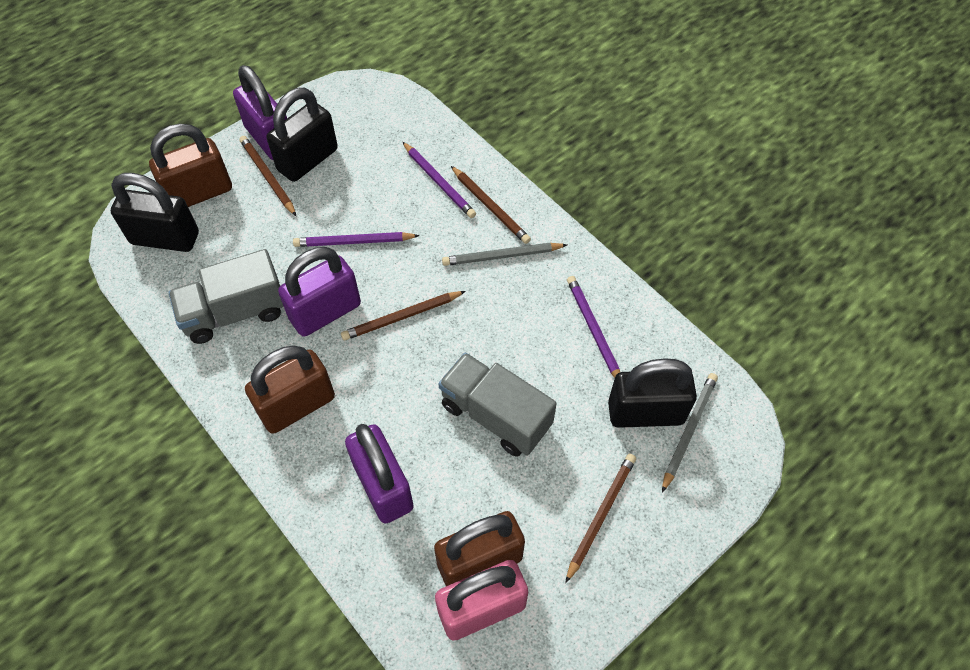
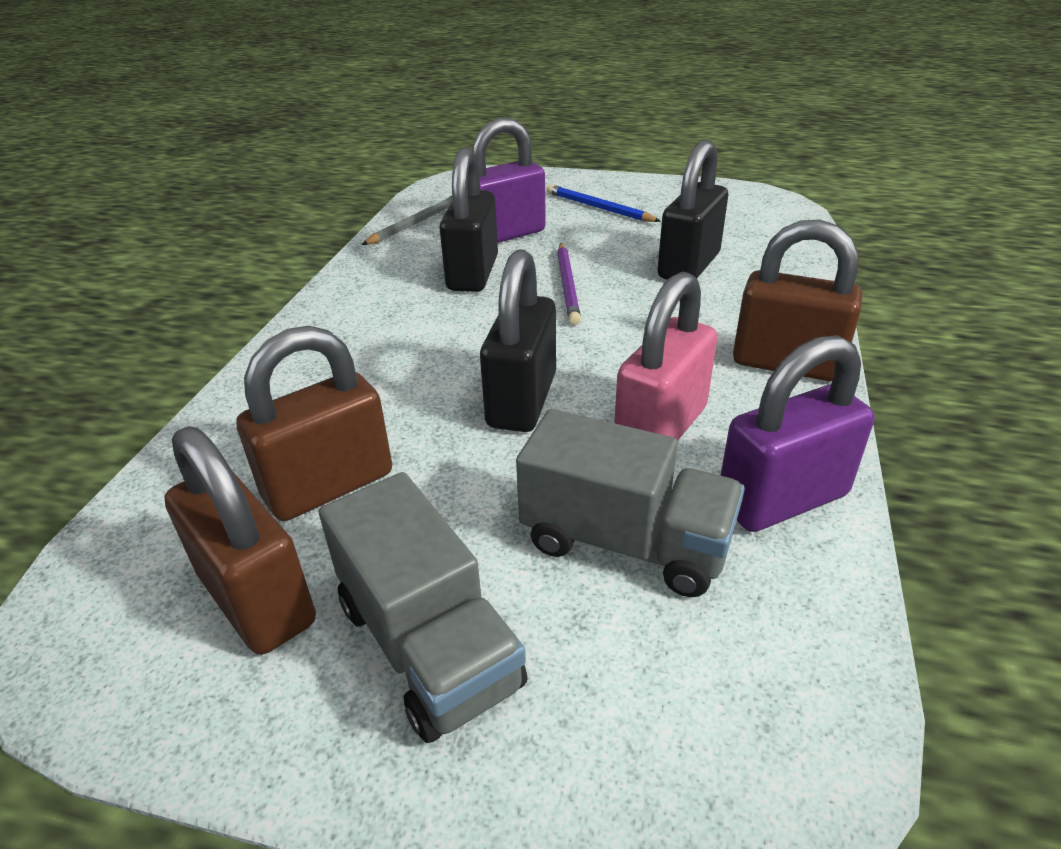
blue pencil: 0 -> 1
brown pencil: 4 -> 0
grey pencil: 2 -> 1
purple padlock: 3 -> 2
purple pencil: 3 -> 1

